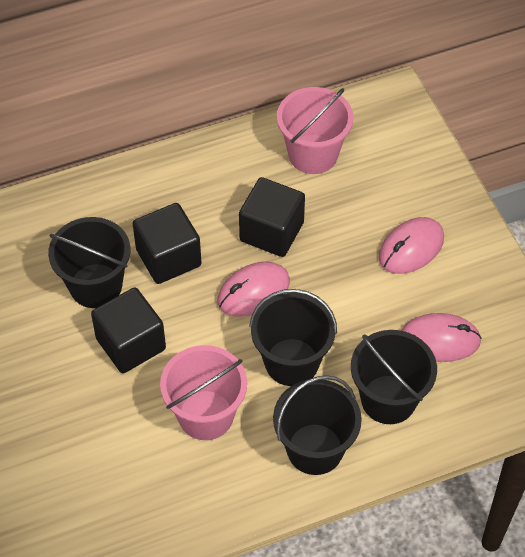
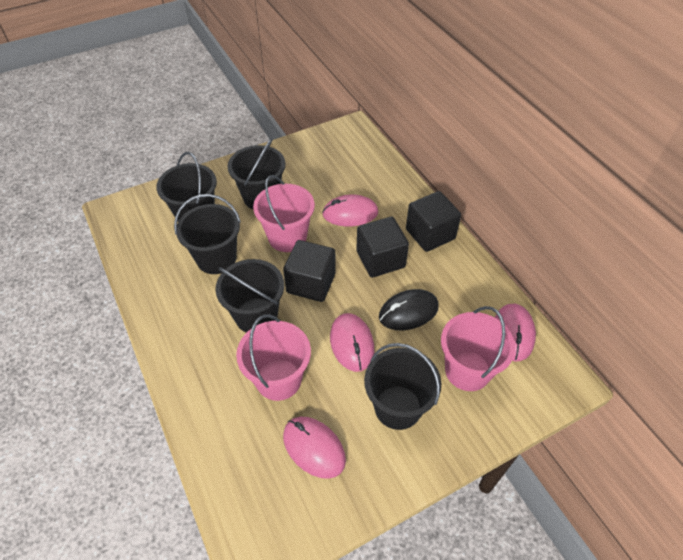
black bucket: 4 -> 5
black mouse: 0 -> 1
pink bucket: 2 -> 3
pink mouse: 3 -> 4

